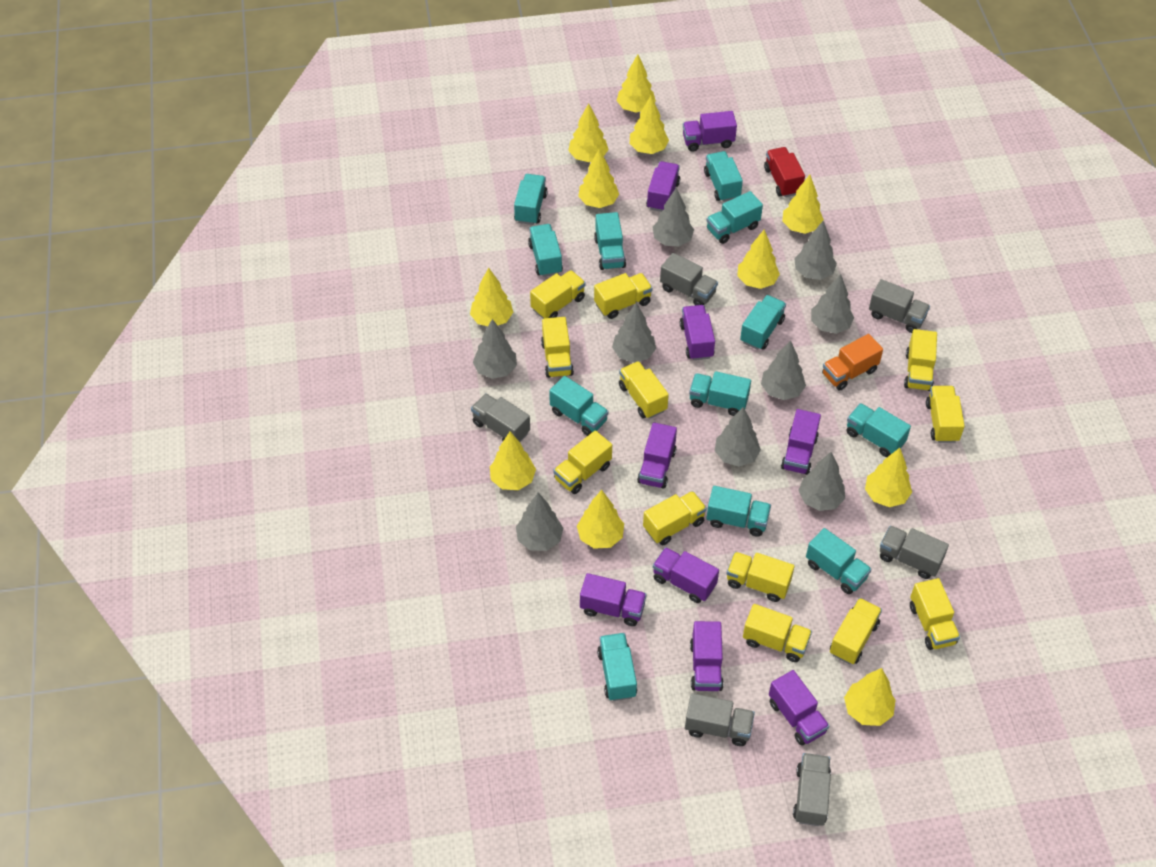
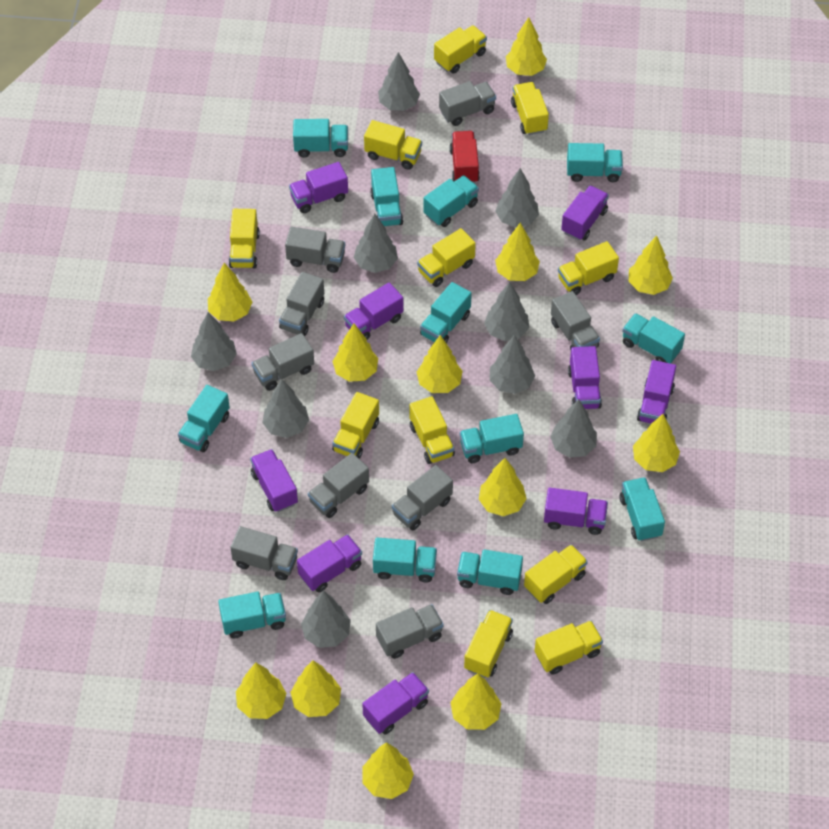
grey truck: 6 -> 9
orange truck: 1 -> 0
yellow tree: 11 -> 12
yellow truck: 12 -> 11

